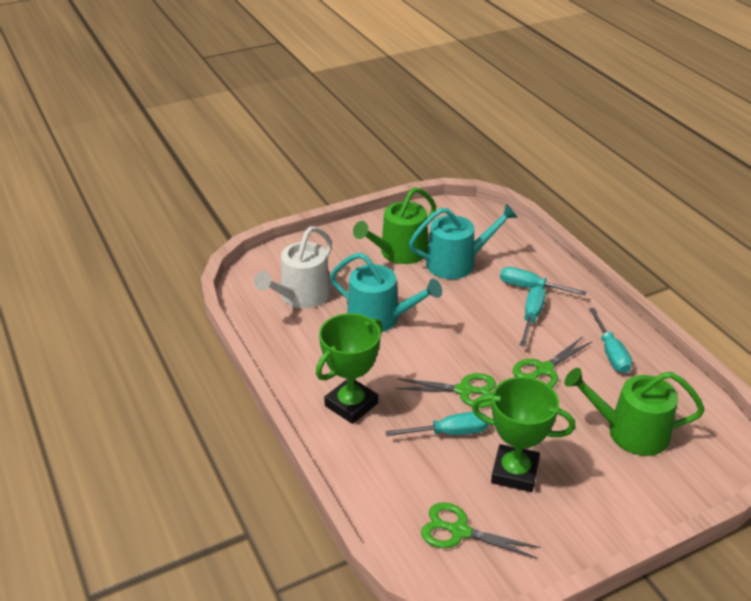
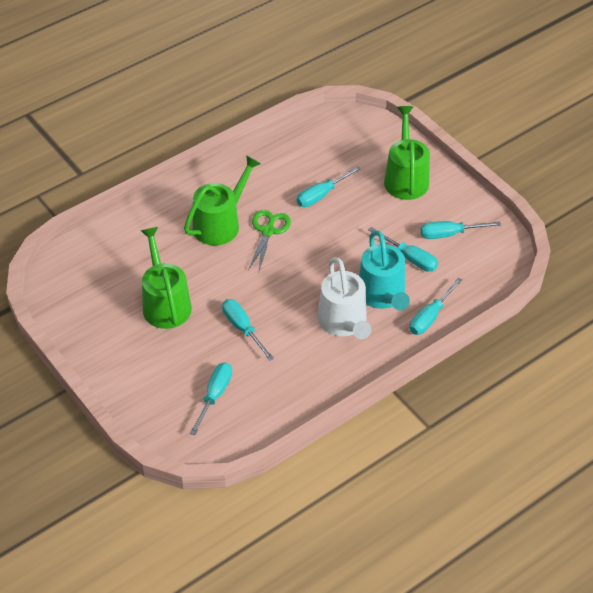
green scissors: 3 -> 1
green trophy: 2 -> 0
green watering can: 2 -> 3
turquoise screwdriver: 4 -> 6
turquoise watering can: 2 -> 1

